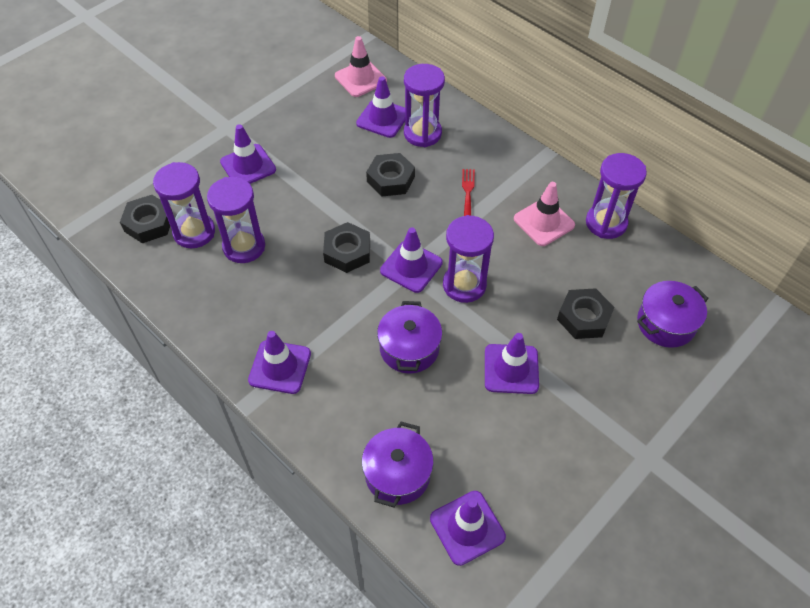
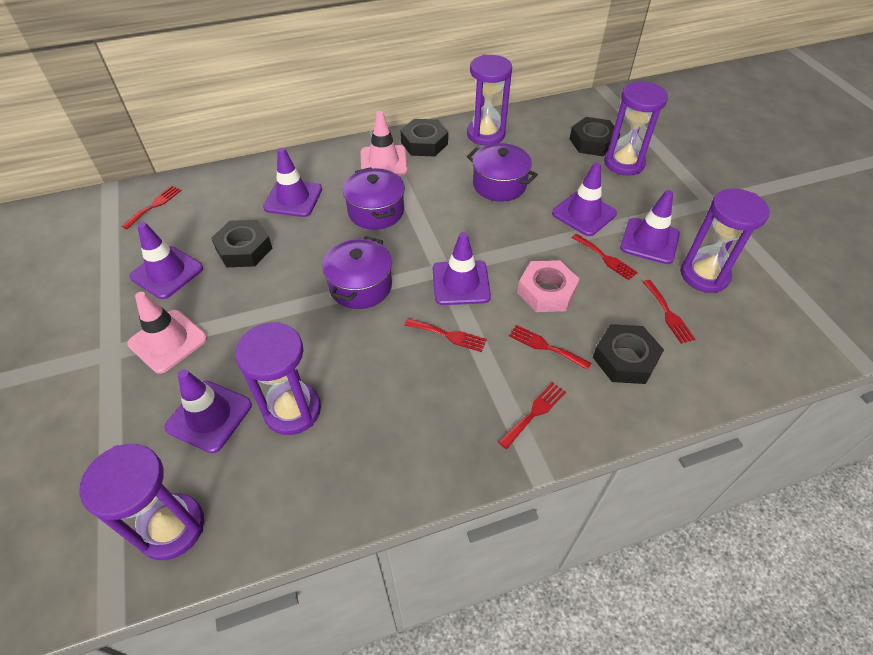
pink nut: 0 -> 1
red fork: 1 -> 6

